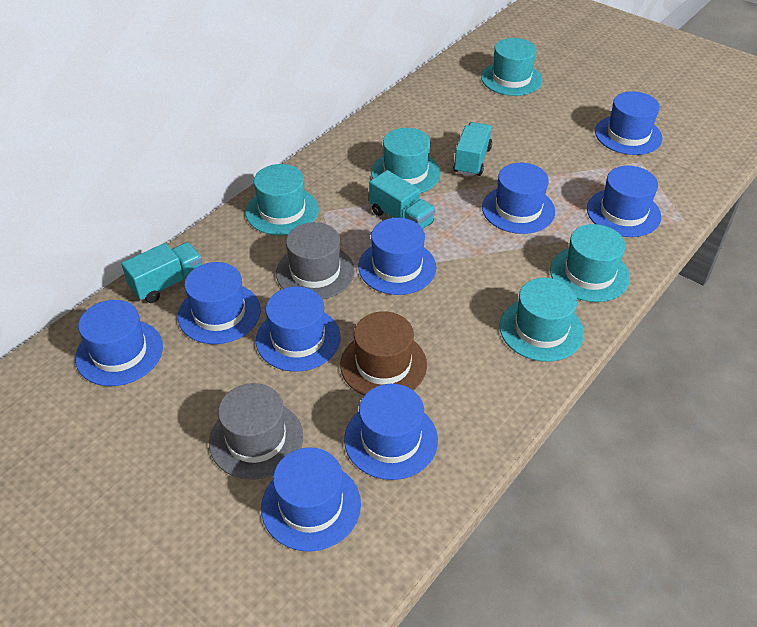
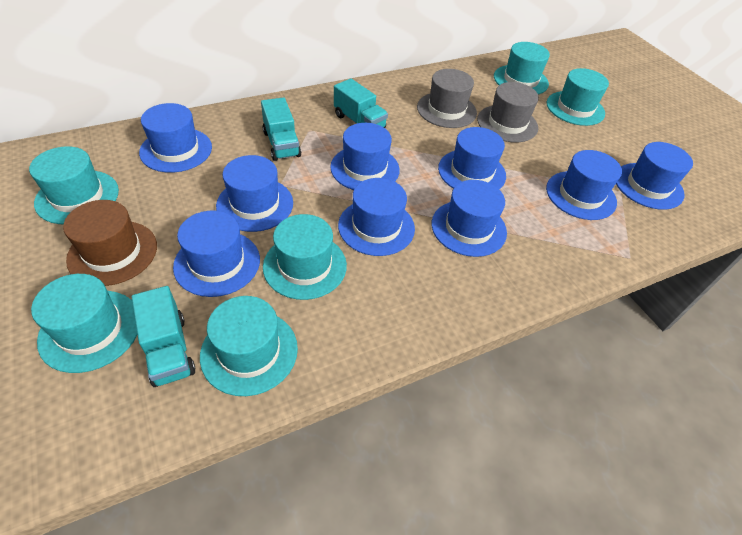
turquoise hat: 5 -> 6

